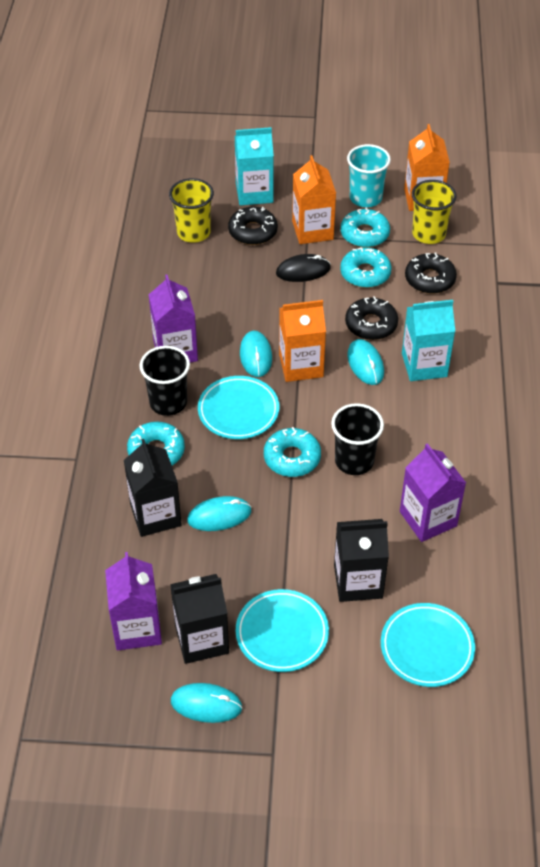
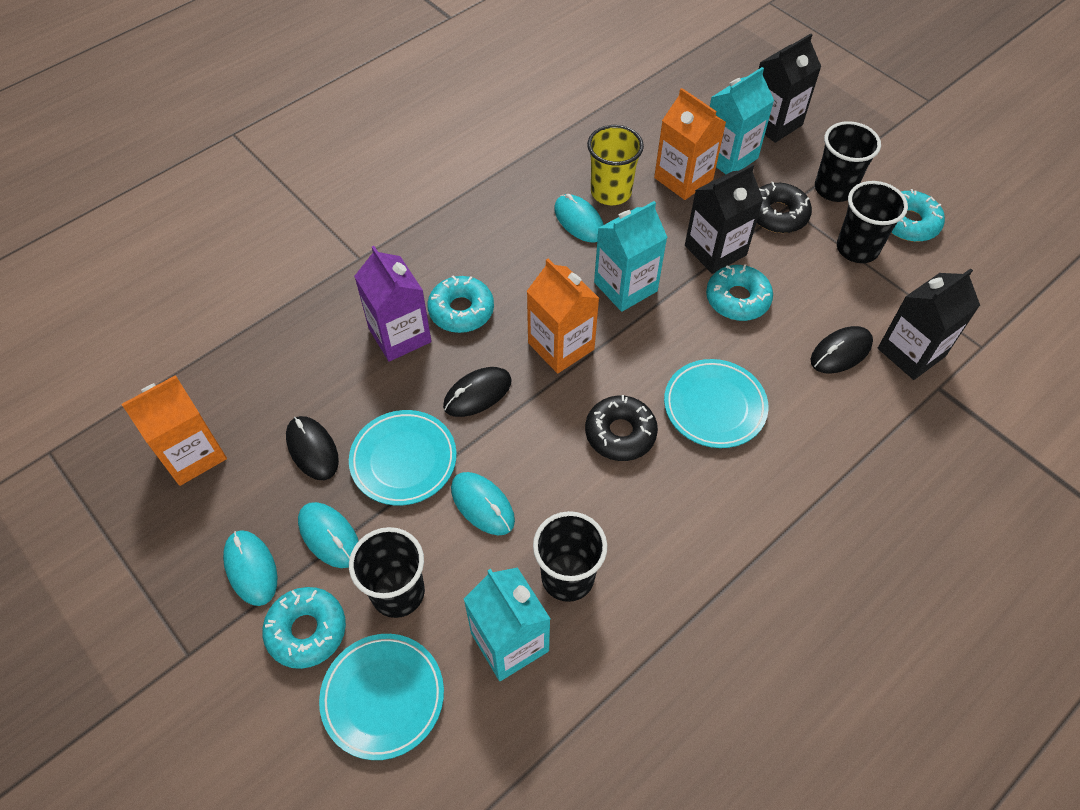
black cup: 2 -> 4
black donut: 3 -> 2
black mouse: 1 -> 3
purple carton: 3 -> 1
turquoise carton: 2 -> 3
turquoise cup: 1 -> 0
yellow cup: 2 -> 1

